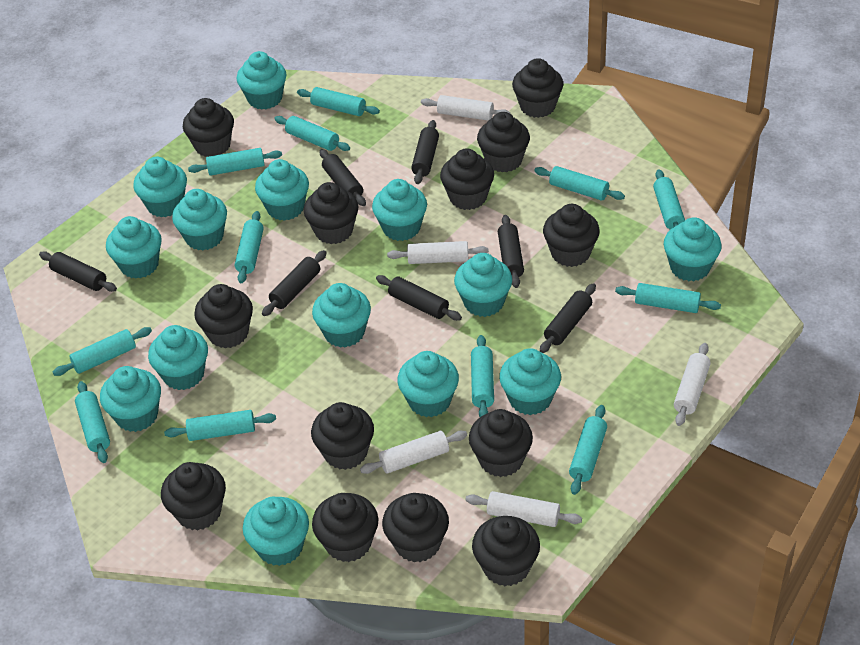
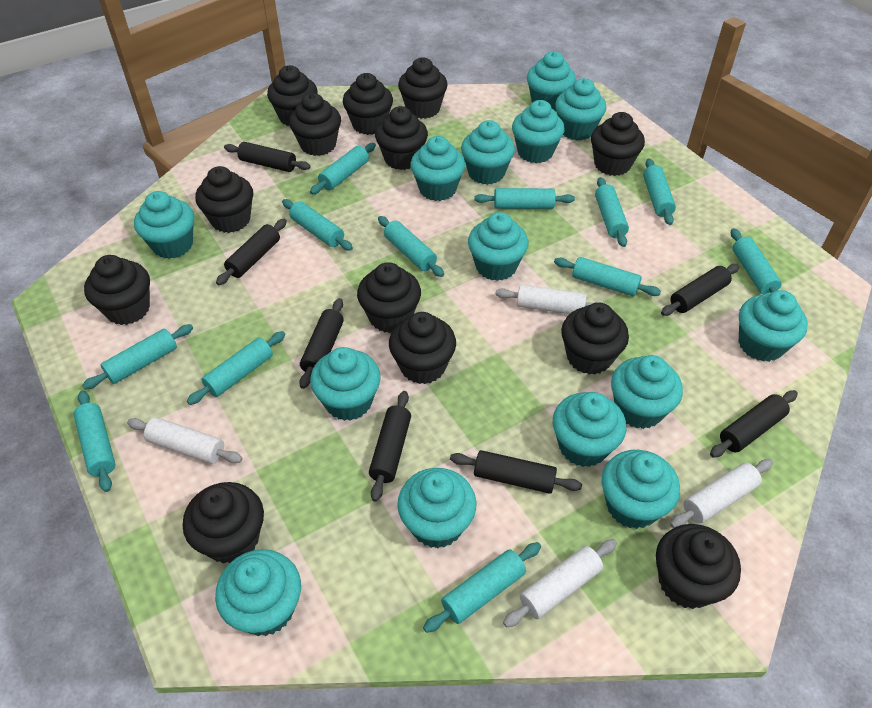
white rolling pin: 5 -> 4

